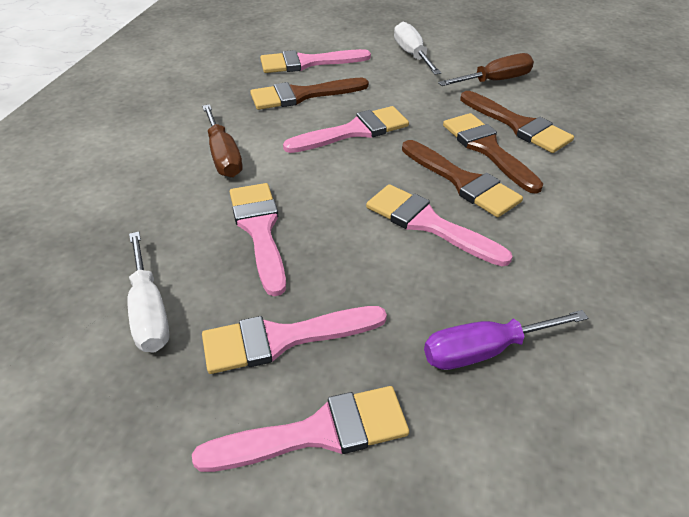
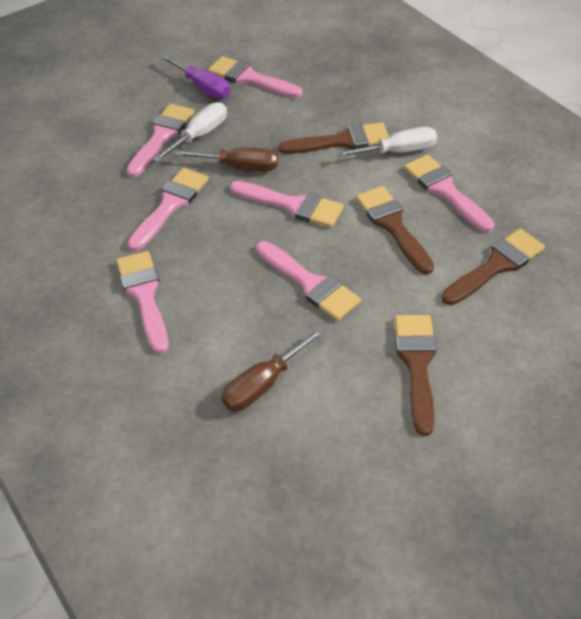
pink brush: 6 -> 7

